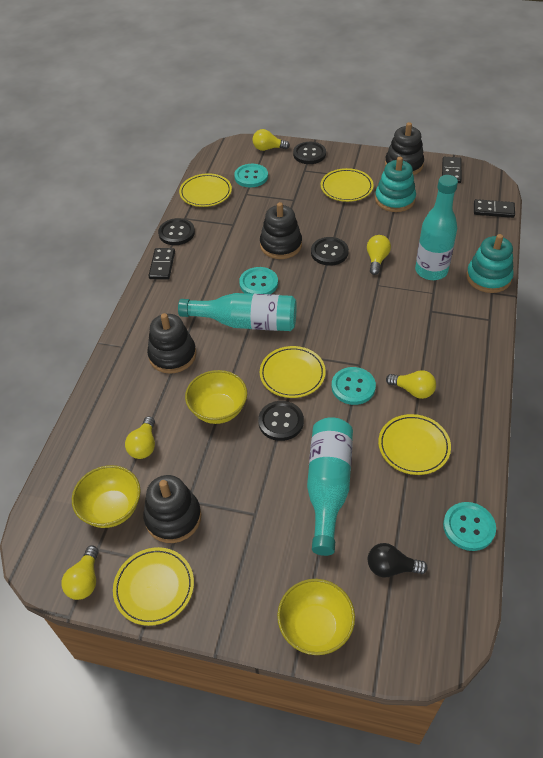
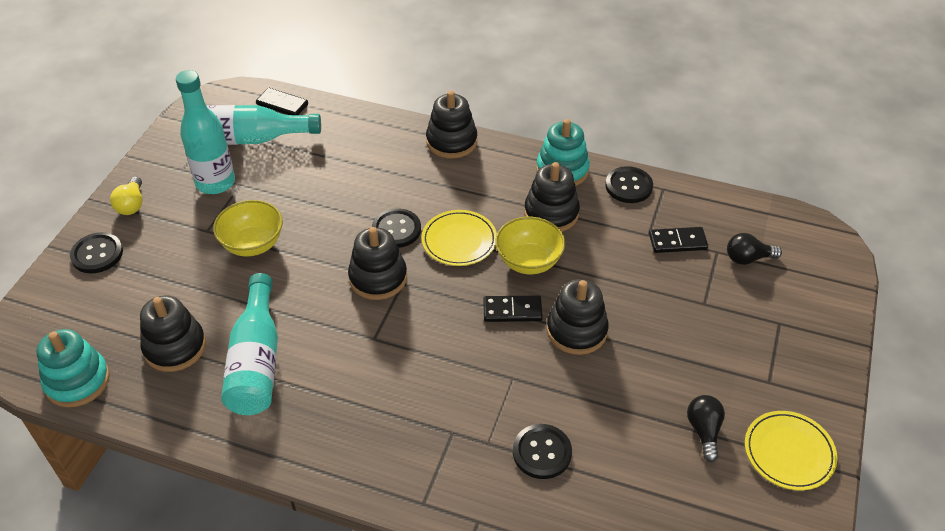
black light bulb: 1 -> 2
black stacking toy: 4 -> 5
turquoise button: 4 -> 0
yellow bowl: 3 -> 2
yellow light bulb: 5 -> 1
yellow plate: 5 -> 2

